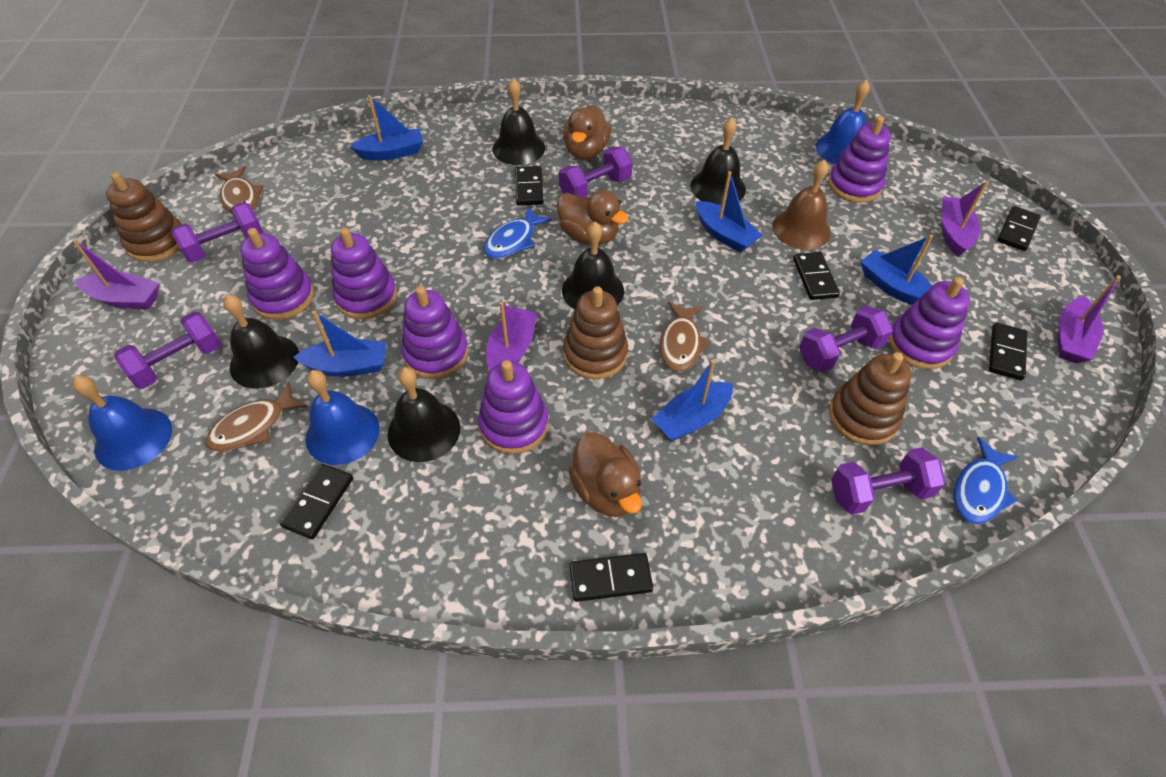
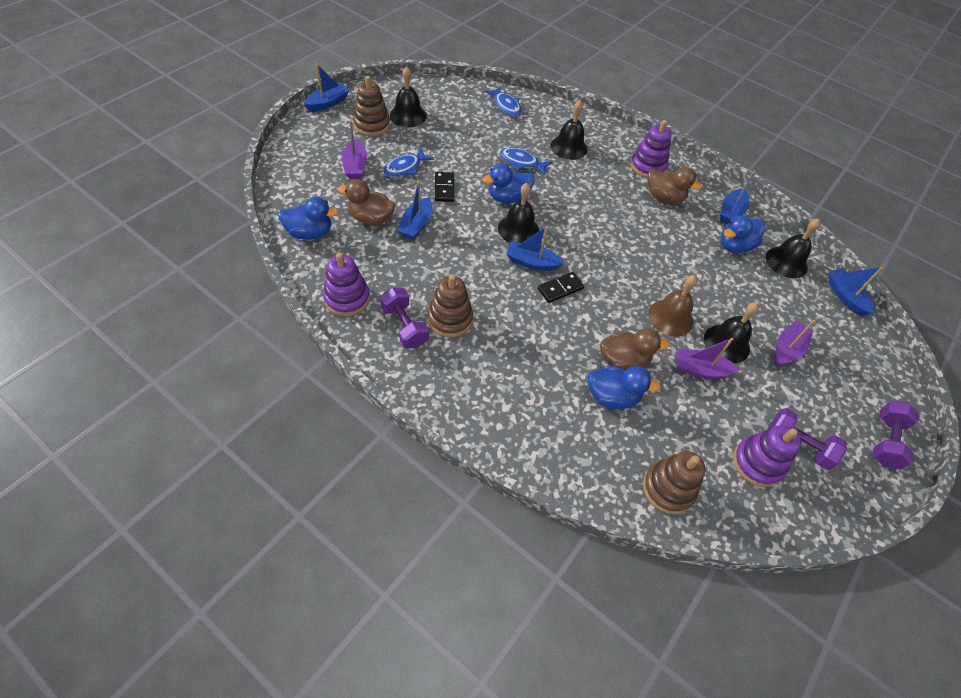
black domino: 6 -> 2
blue bell: 3 -> 0
blue duck: 0 -> 4
blue fish: 2 -> 3
brown fish: 3 -> 0
purple boat: 4 -> 3
purple dumbbell: 5 -> 3
purple stacking toy: 6 -> 3

